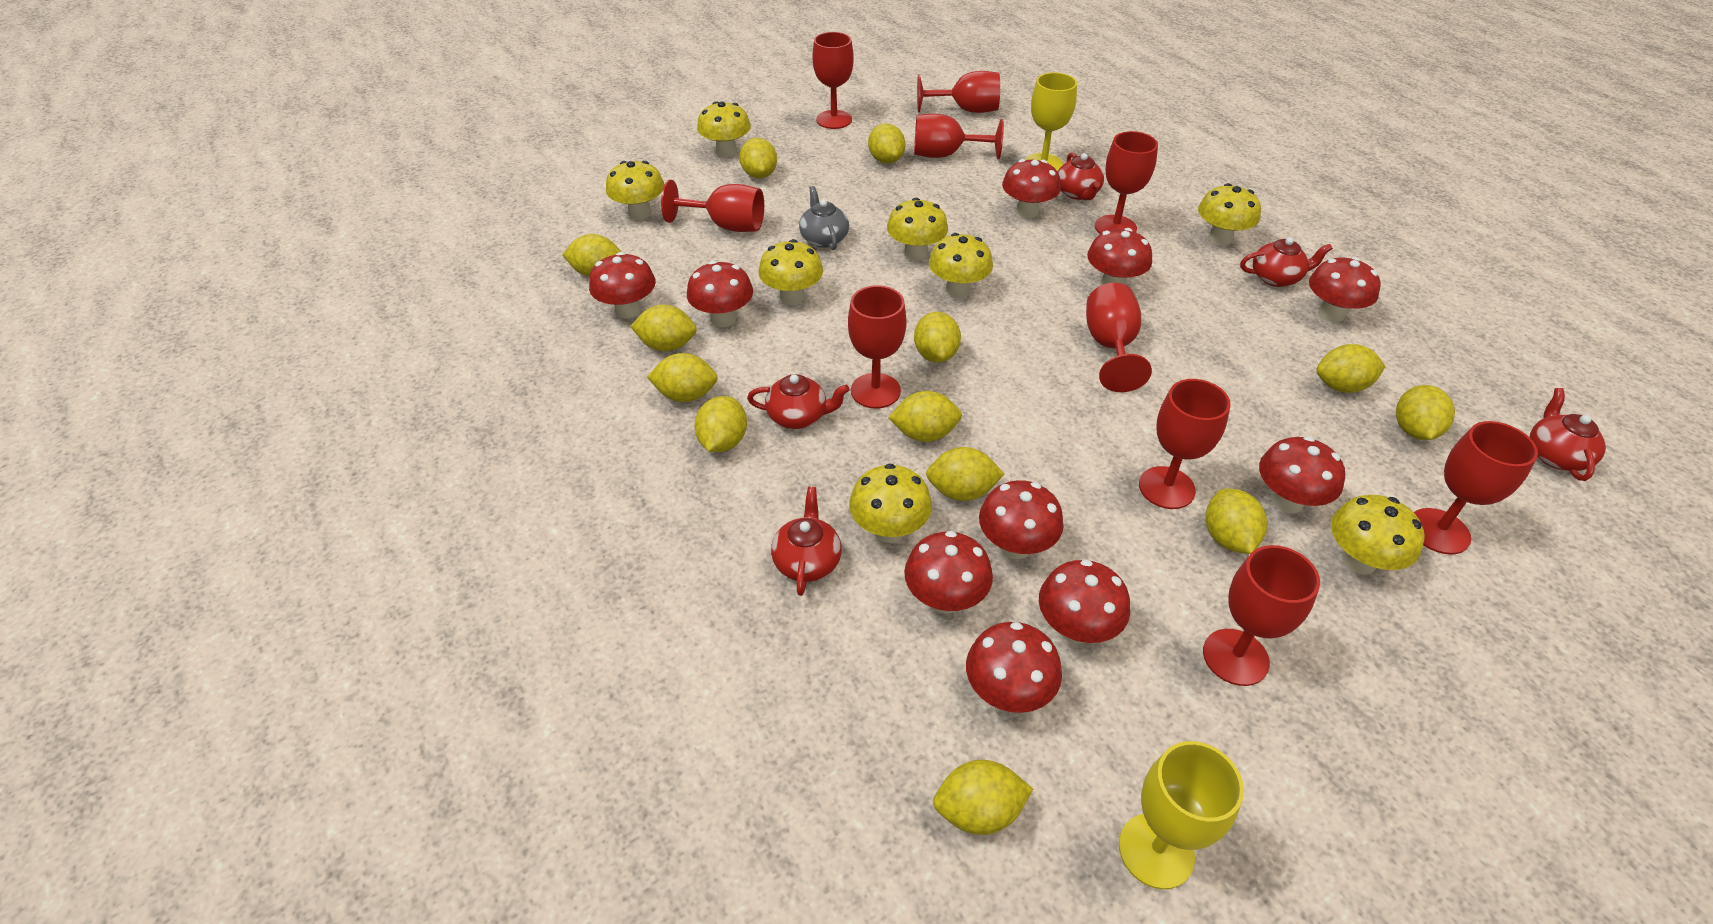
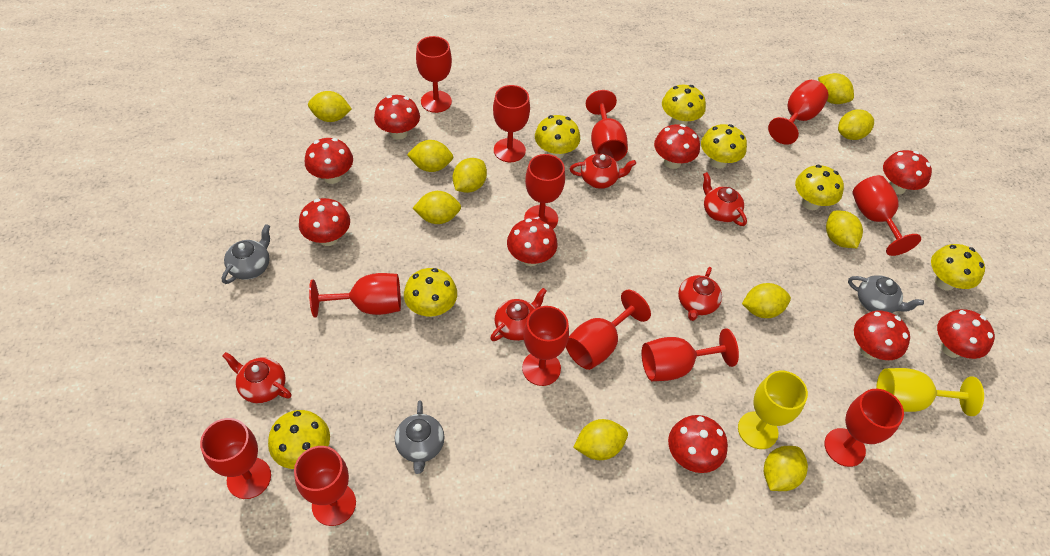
grey teapot: 1 -> 3
red goblet: 10 -> 13
red mushroom: 10 -> 9
yellow lemon: 13 -> 10
yellow mushroom: 8 -> 7

